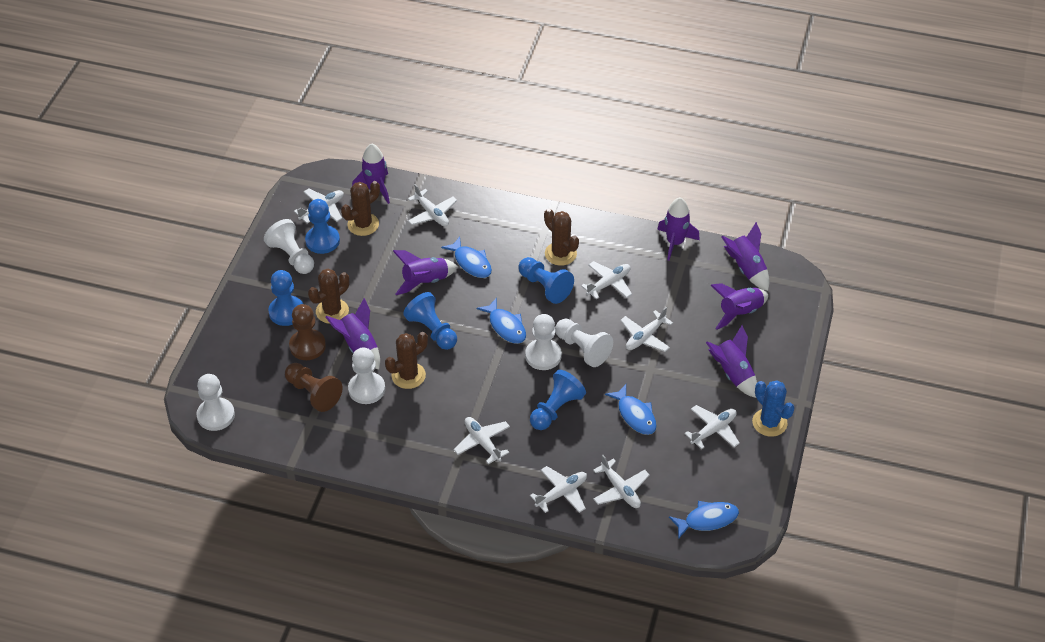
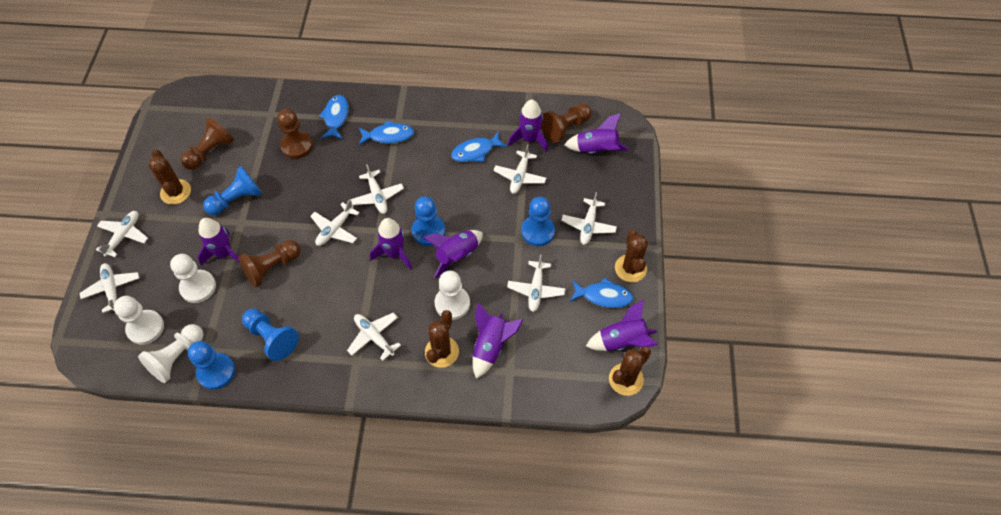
blue cactus: 1 -> 0
brown pawn: 2 -> 4
white pawn: 5 -> 4

